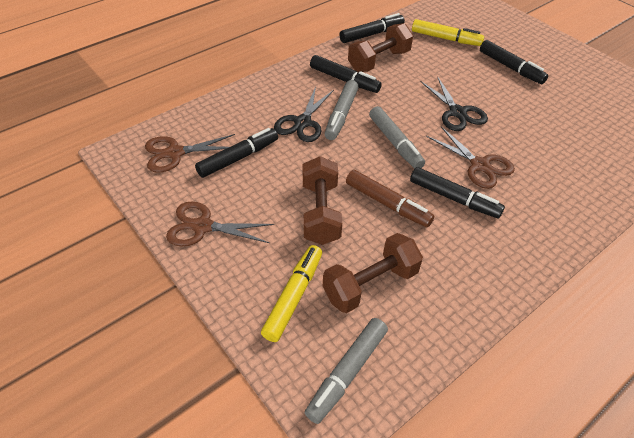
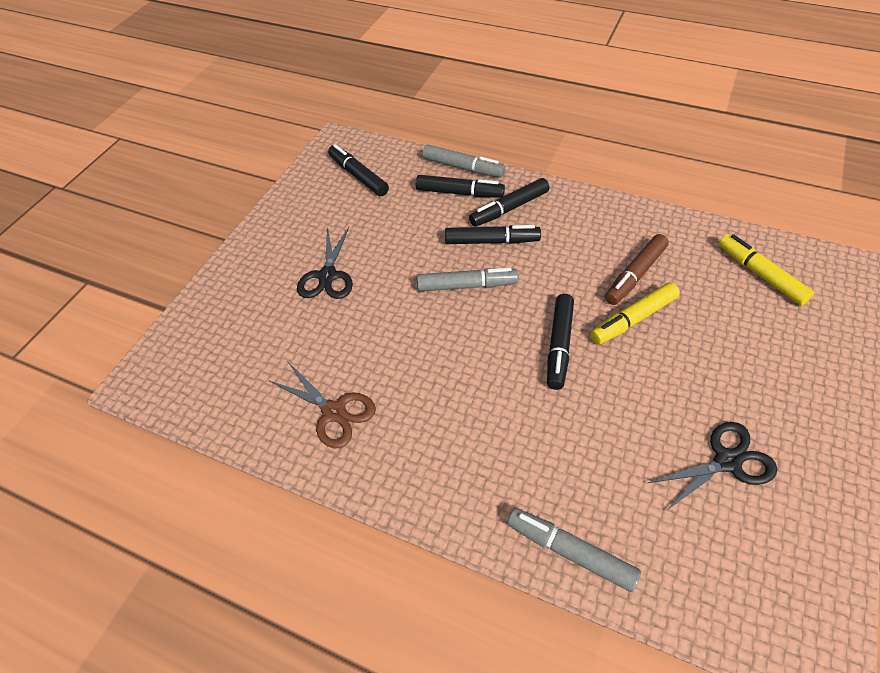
brown dumbbell: 3 -> 0
brown scissors: 3 -> 1

